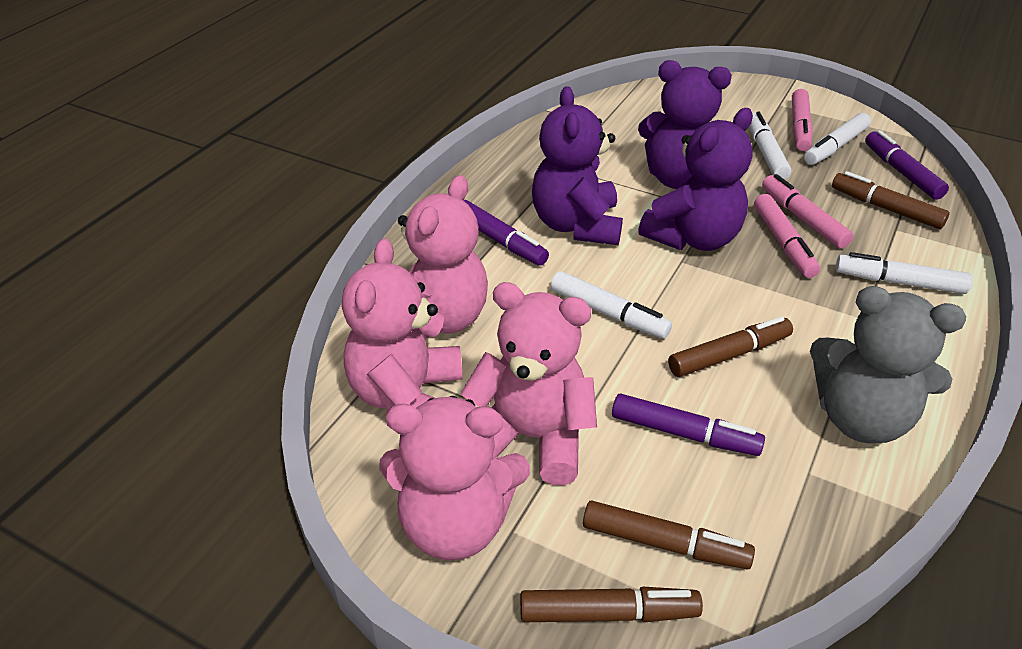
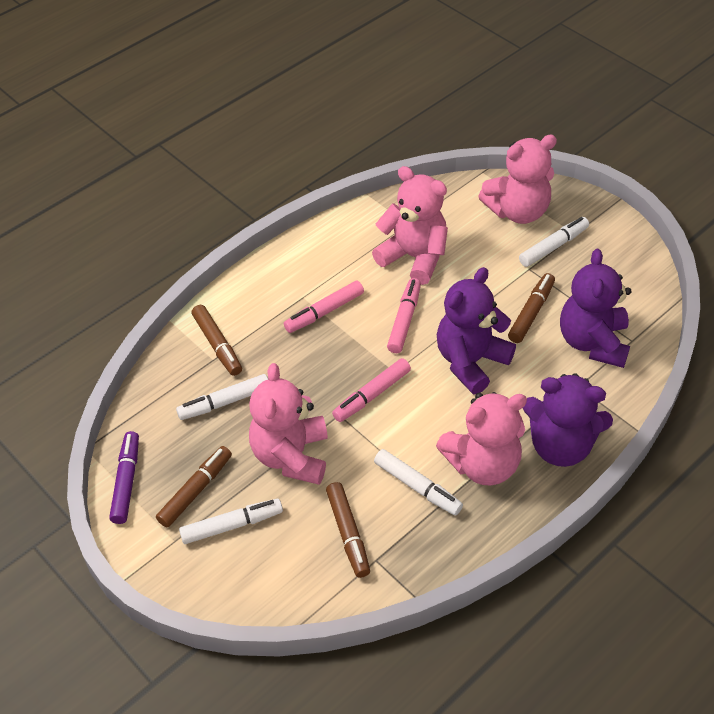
grey teddy bear: 1 -> 0
purple marker: 3 -> 1

